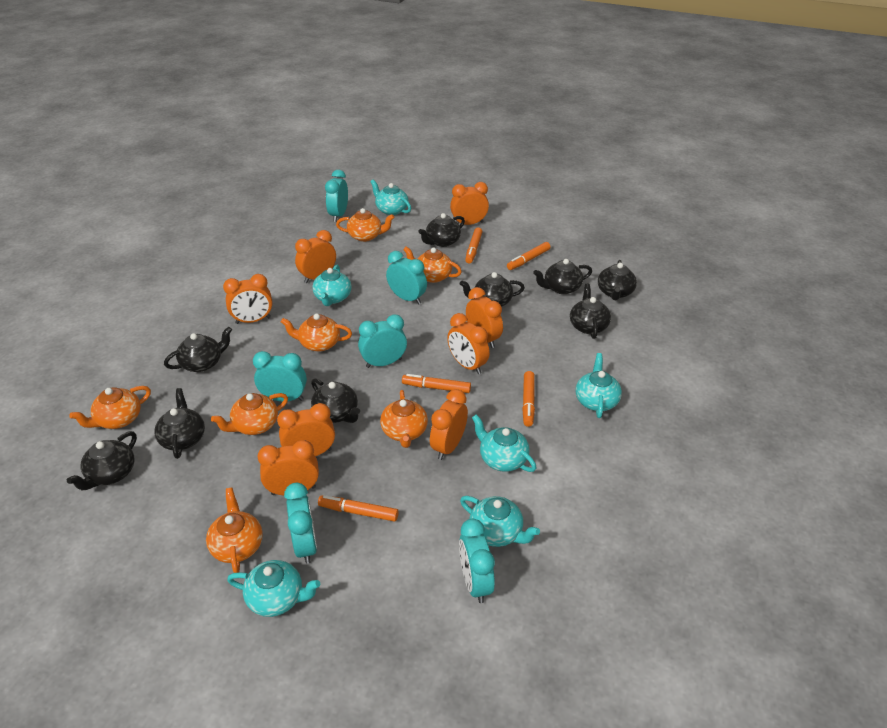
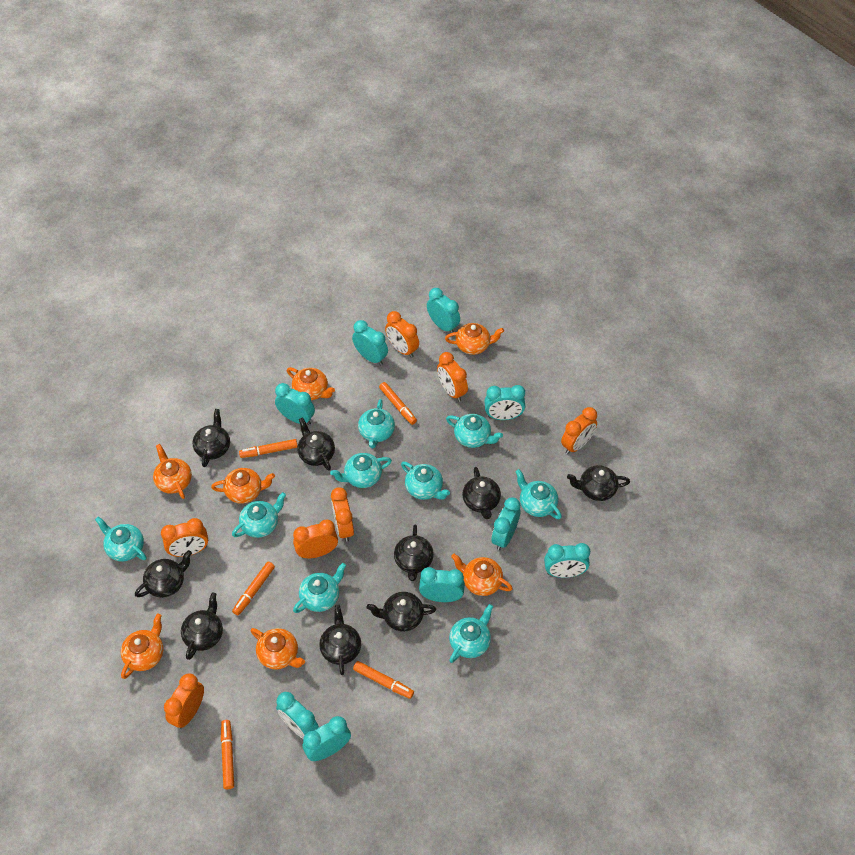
orange clock: 8 -> 7
turquoise clock: 6 -> 9
turquoise teapot: 6 -> 9

